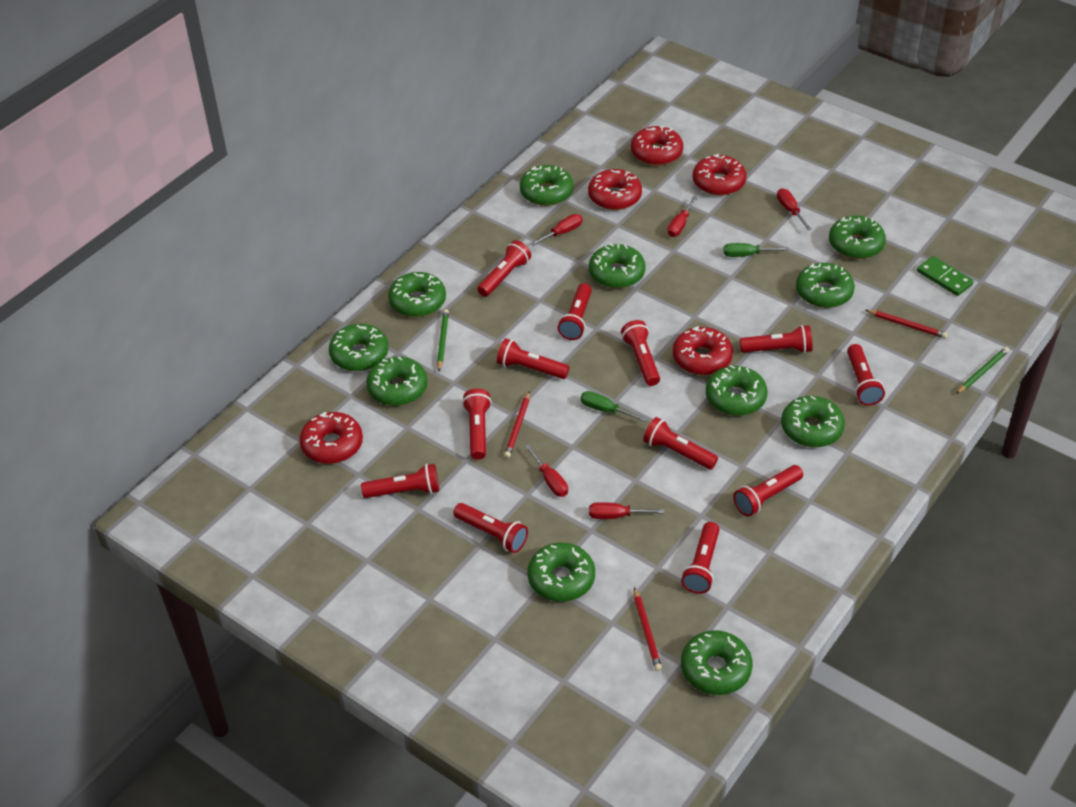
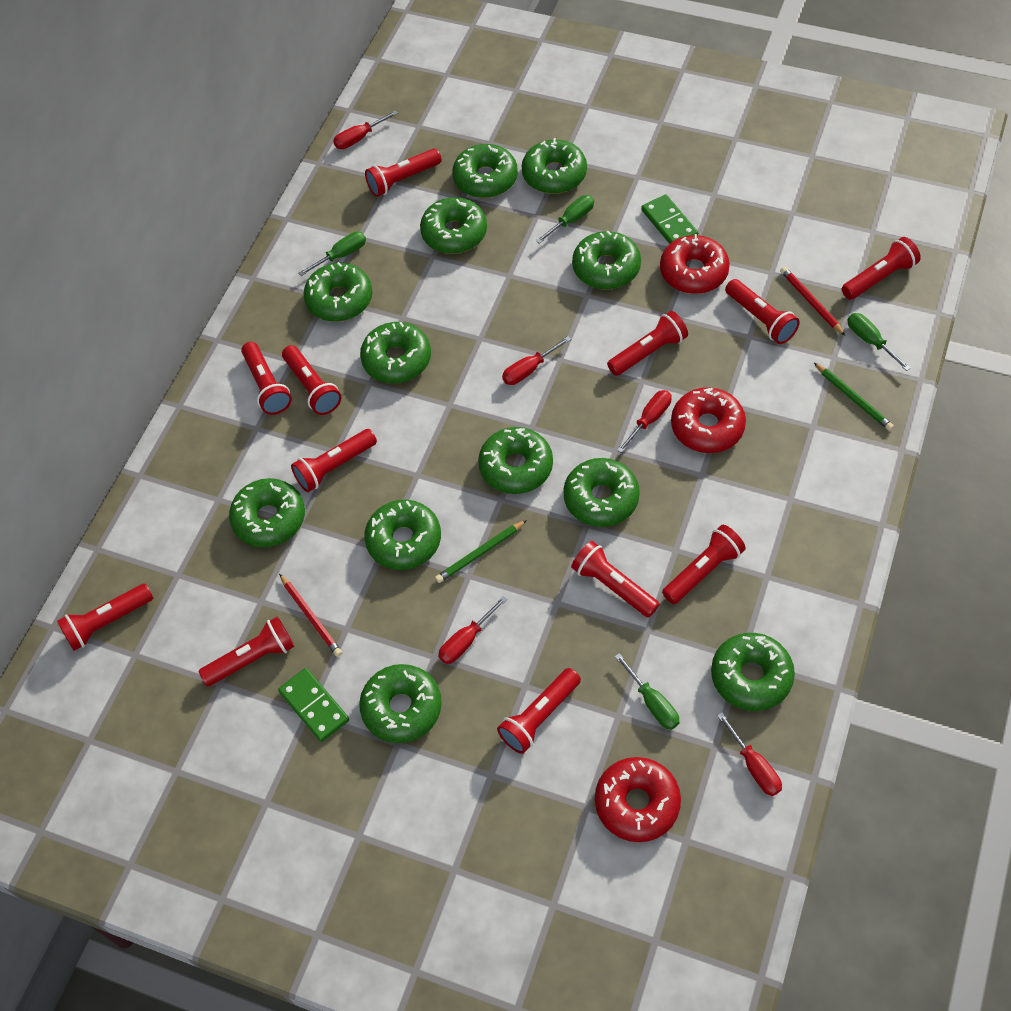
green domino: 1 -> 2
green donut: 11 -> 12
green screwdriver: 2 -> 4
red donut: 5 -> 3
red pencil: 3 -> 2

